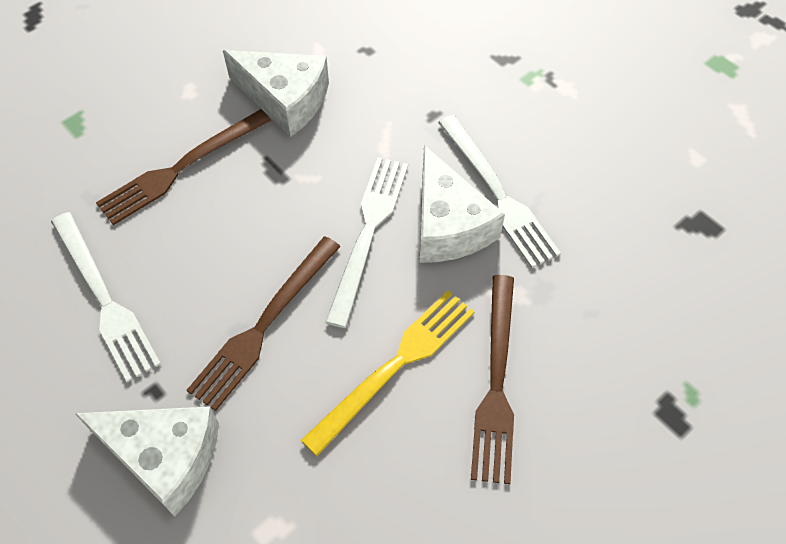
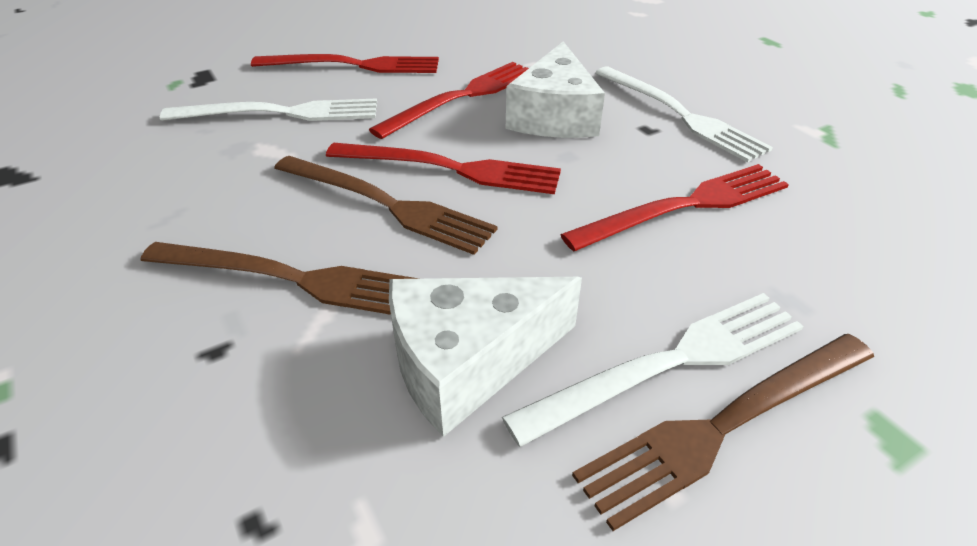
red fork: 0 -> 4
white cheese: 3 -> 2
yellow fork: 1 -> 0

